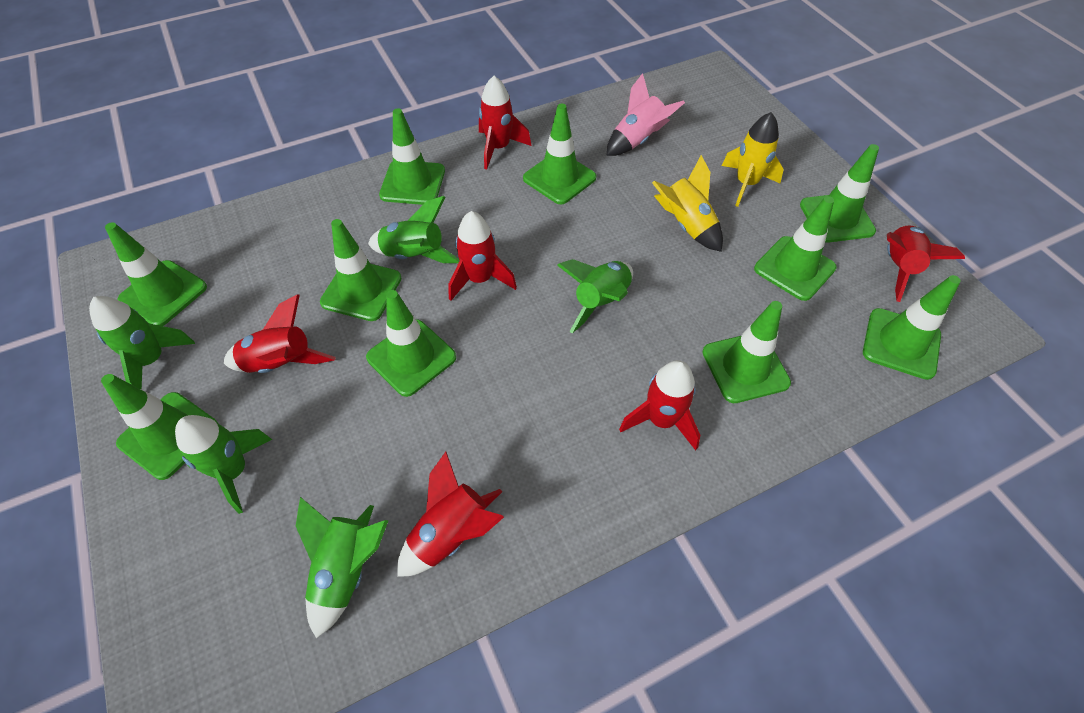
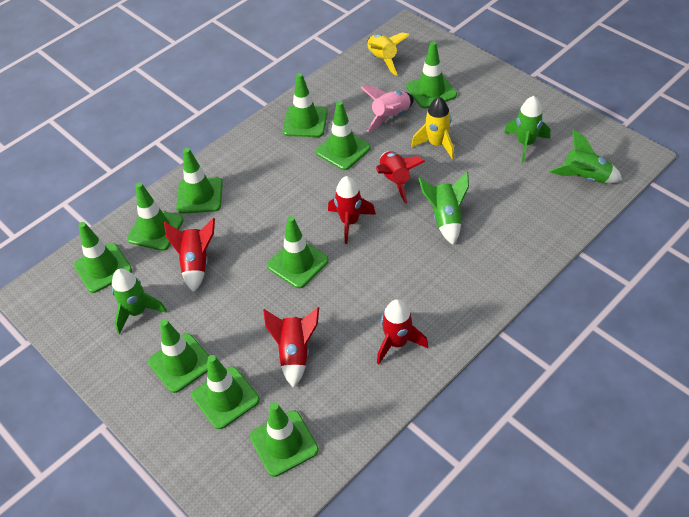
green rocket: 5 -> 4
red rocket: 6 -> 5

